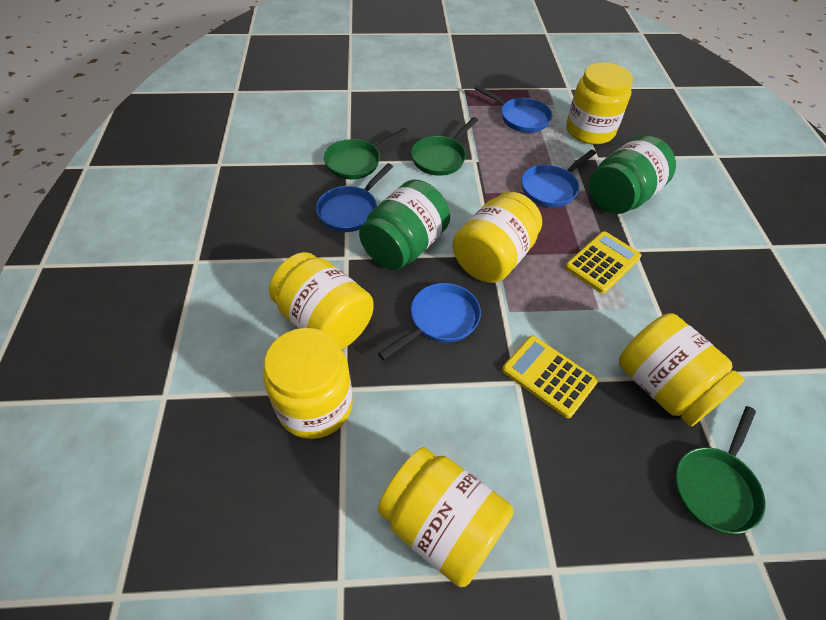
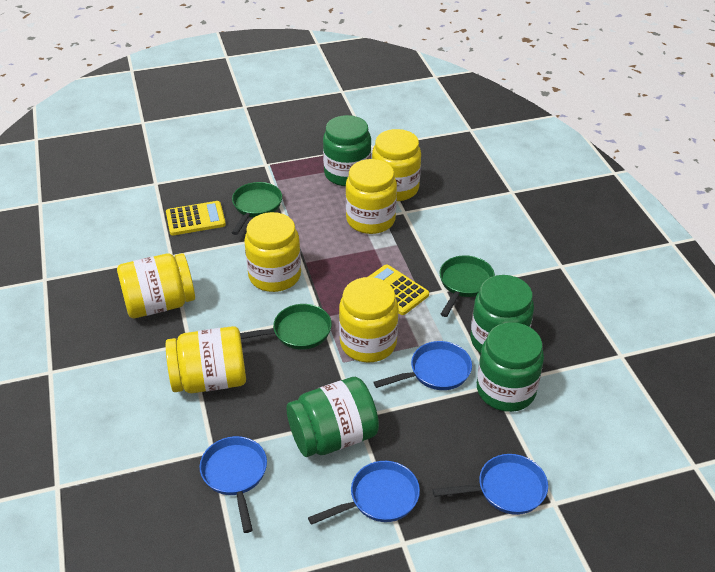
green jar: 2 -> 4

